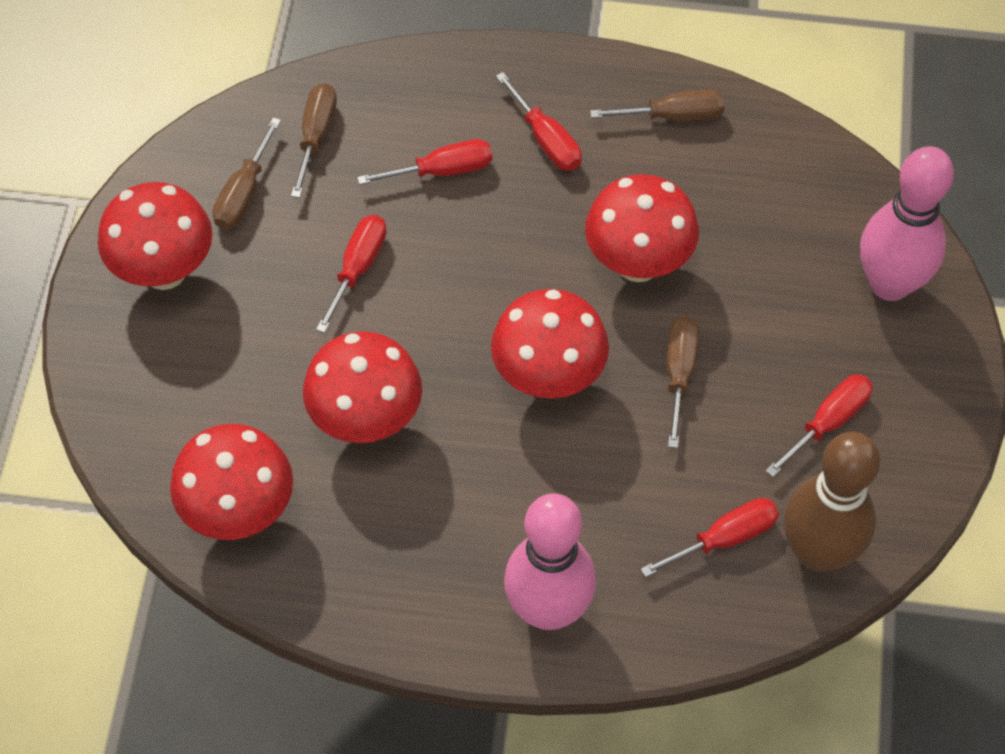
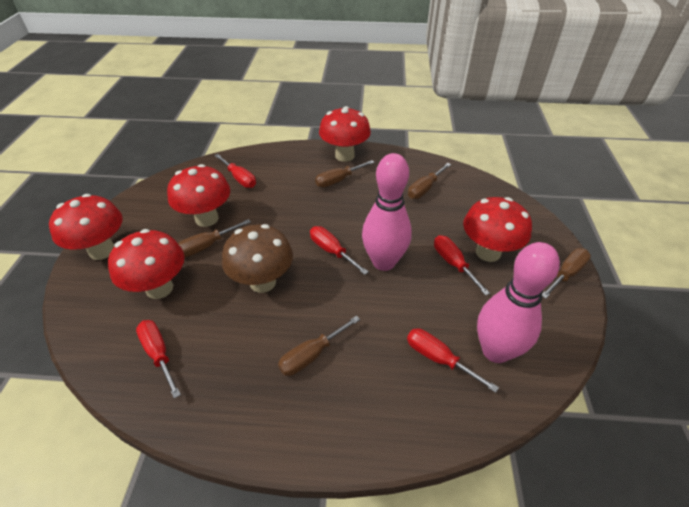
brown bowling pin: 1 -> 0
brown mushroom: 0 -> 1
brown screwdriver: 4 -> 5

